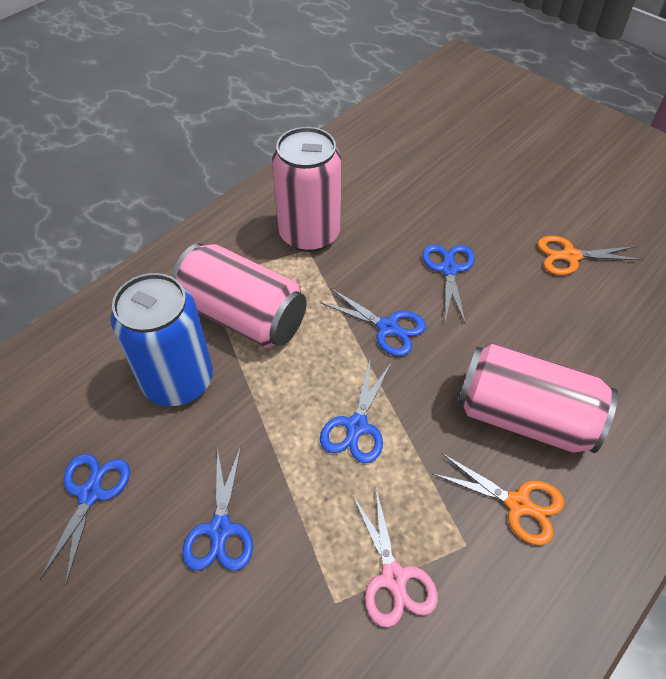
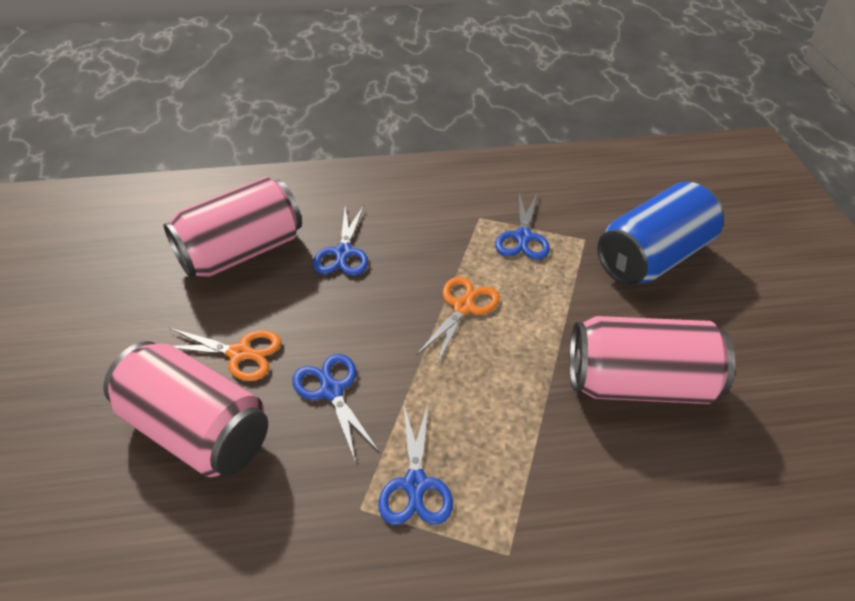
blue scissors: 5 -> 4
pink scissors: 1 -> 0

